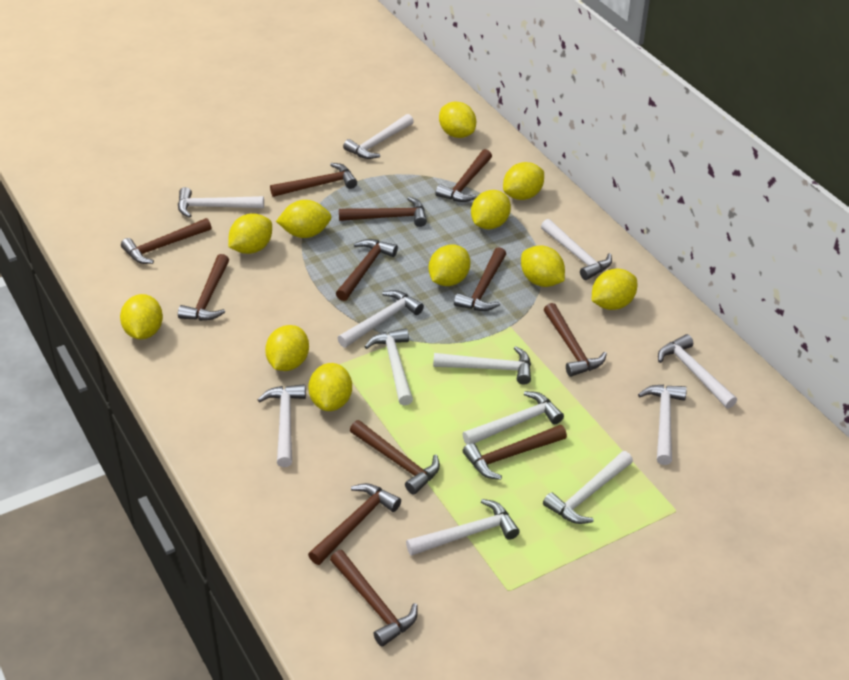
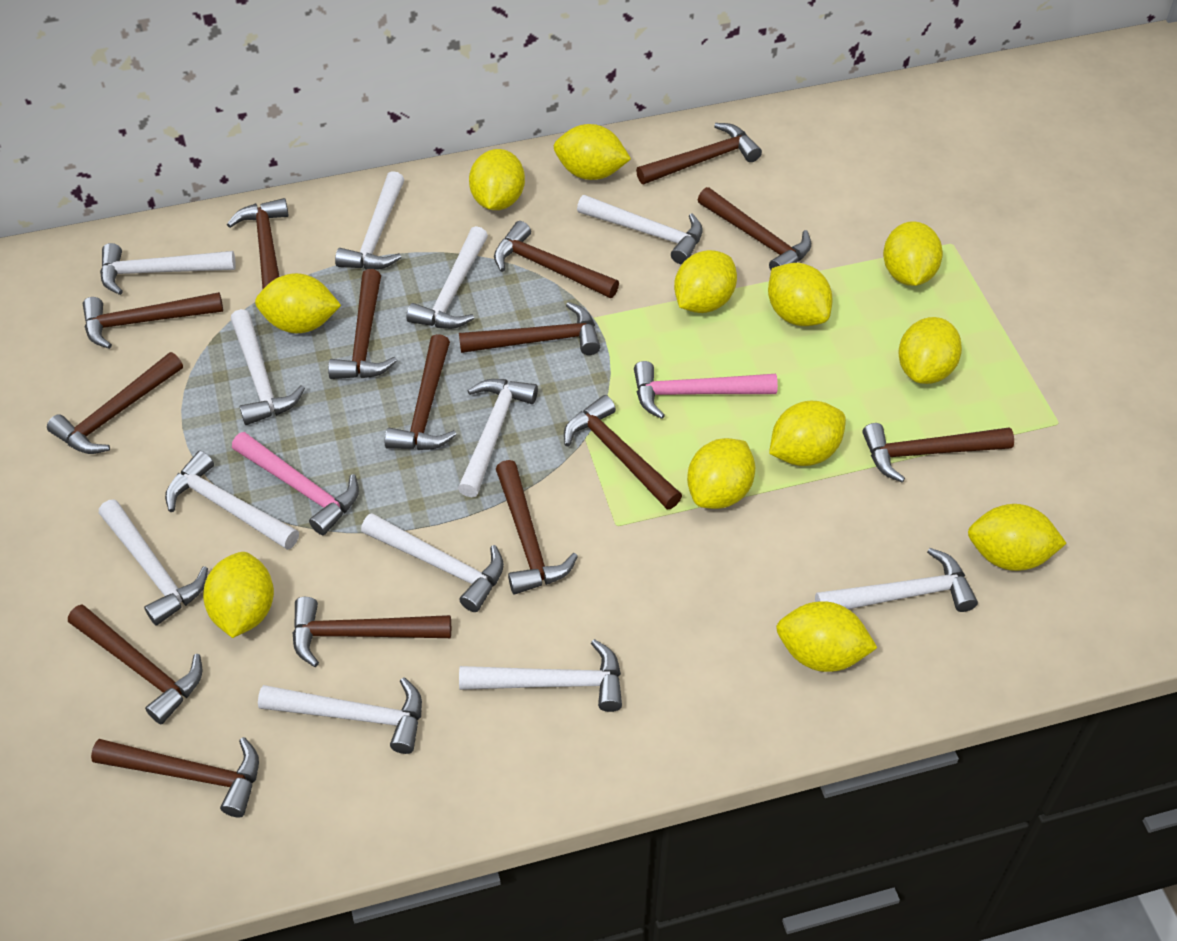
brown hammer: 12 -> 15
pink hammer: 0 -> 2
yellow lemon: 11 -> 12

